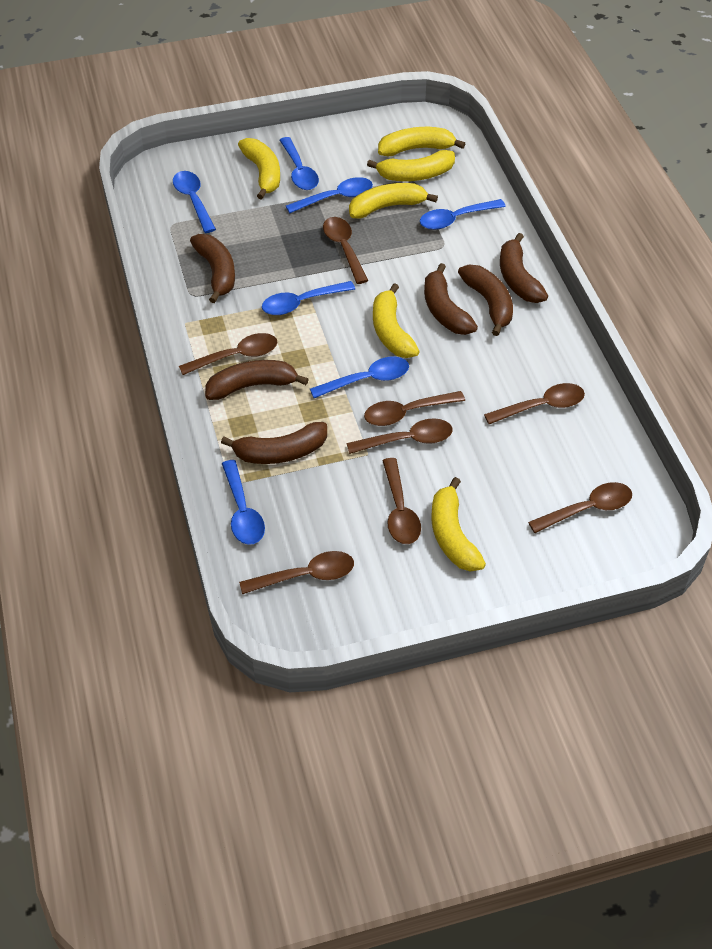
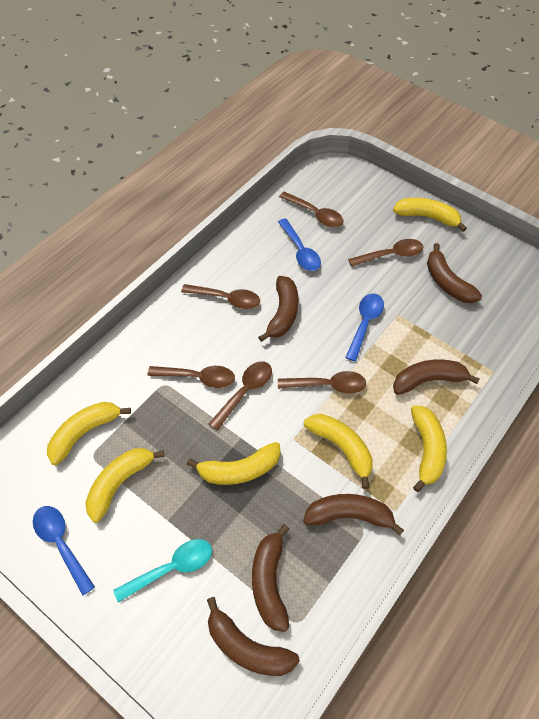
blue spoon: 7 -> 3
brown spoon: 8 -> 6
turquoise spoon: 0 -> 1

